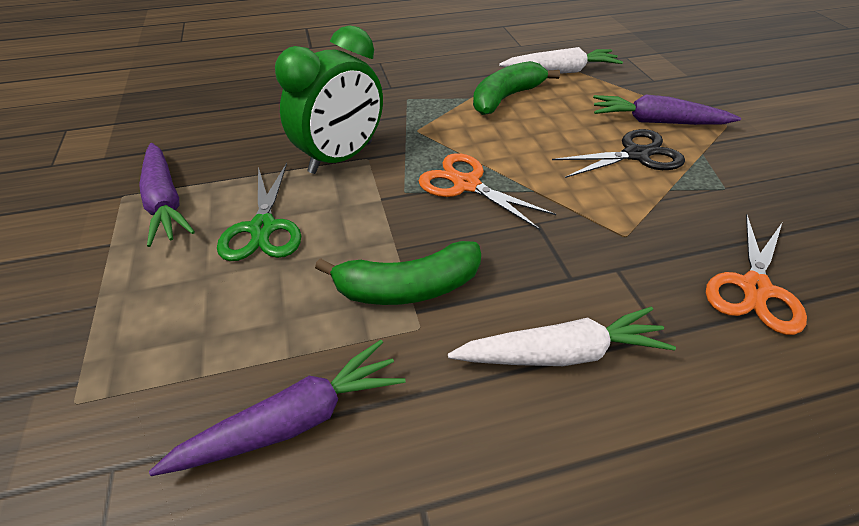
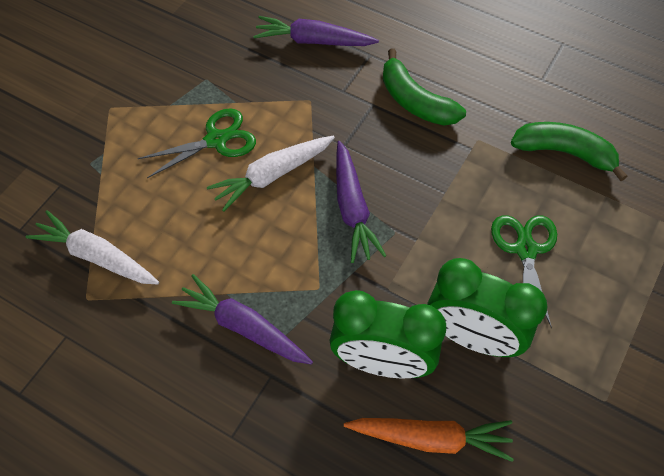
black scissors: 1 -> 0
green clock: 1 -> 2
green scissors: 1 -> 2
orange carrot: 0 -> 1
orange scissors: 2 -> 0

